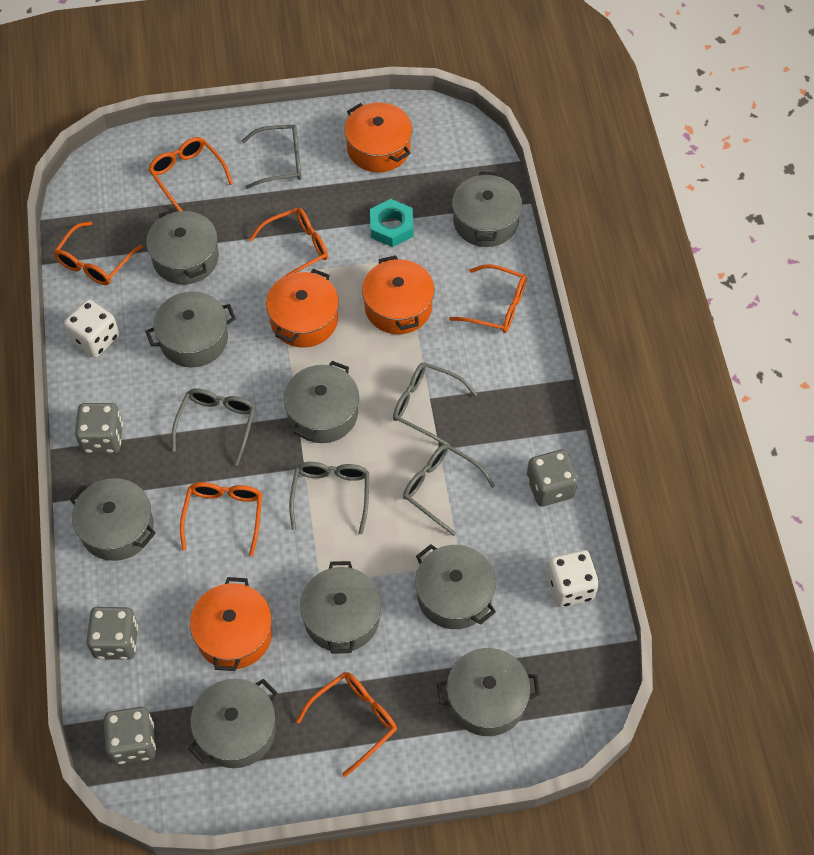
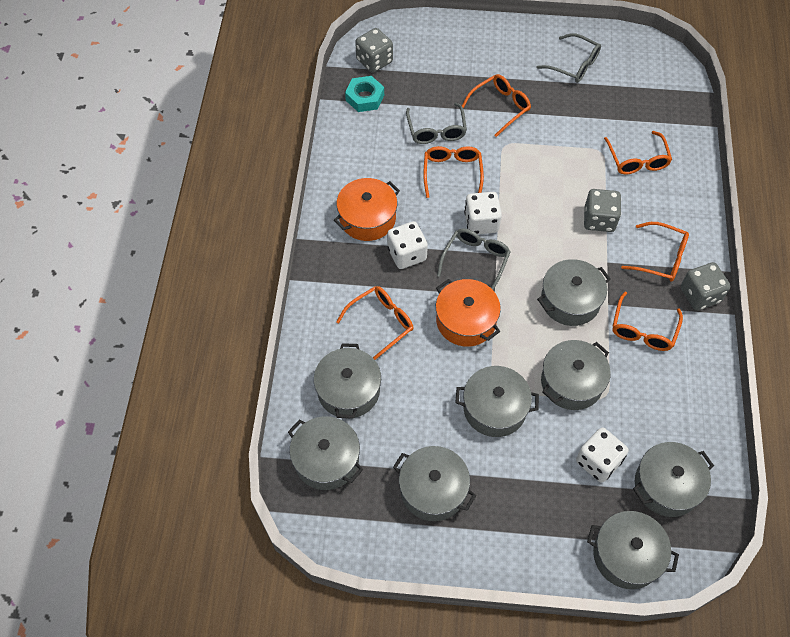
grey dice: 4 -> 3
grey glasses: 5 -> 3
grey pot: 9 -> 8
orange pot: 4 -> 2
white dice: 2 -> 3

